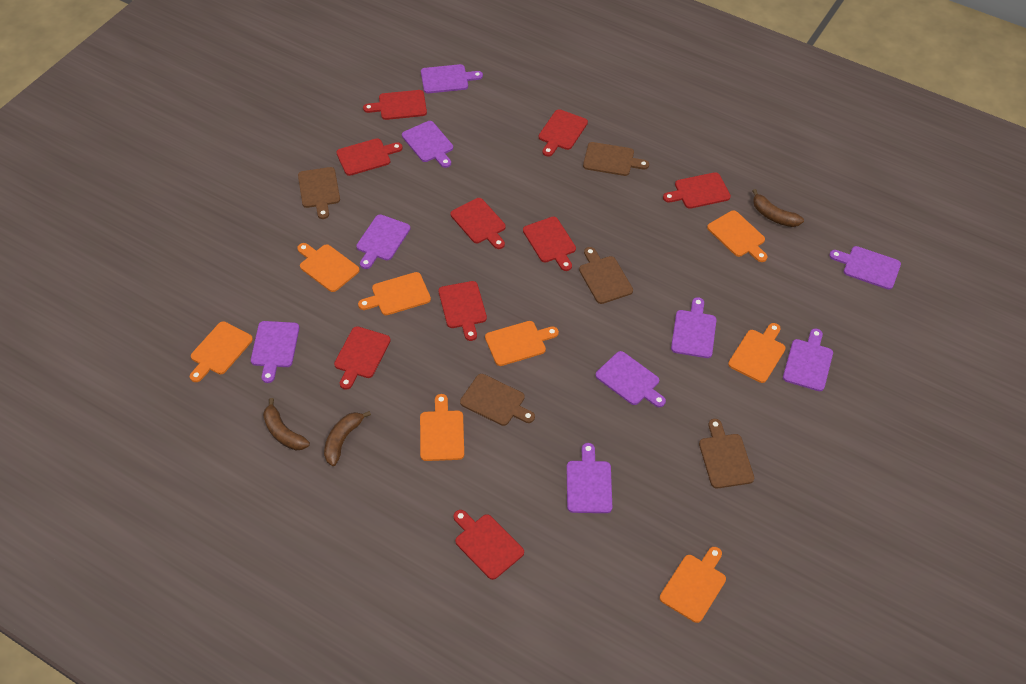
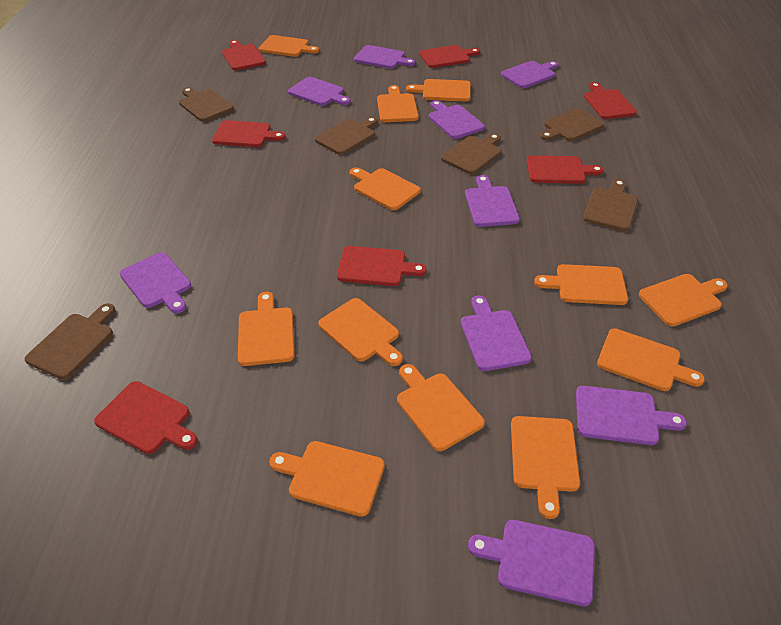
brown banana: 3 -> 0
brown cutting board: 5 -> 6
orange cutting board: 8 -> 12
red cutting board: 9 -> 7

